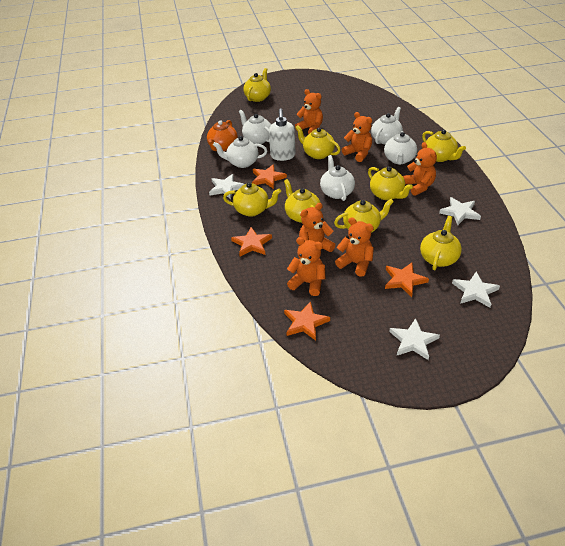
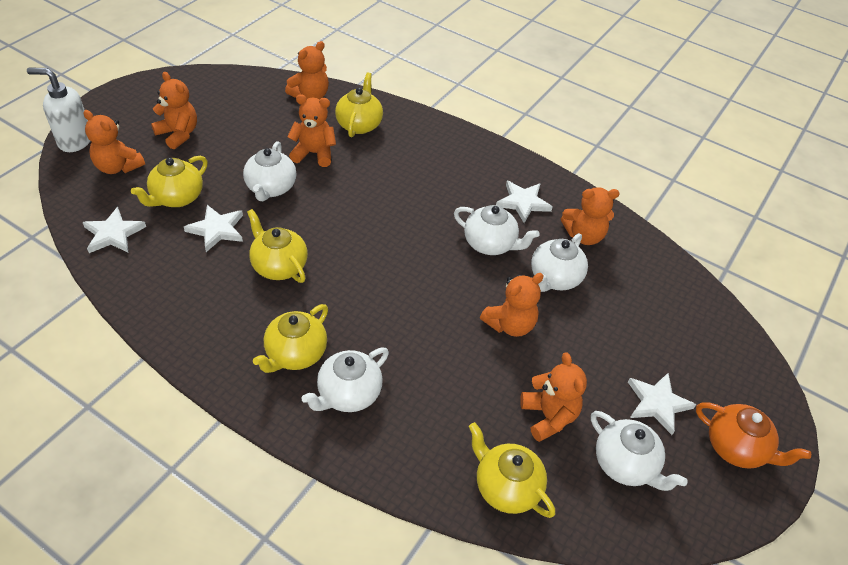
orange star: 4 -> 0
orange teddy bear: 6 -> 7
yellow teapot: 8 -> 5

